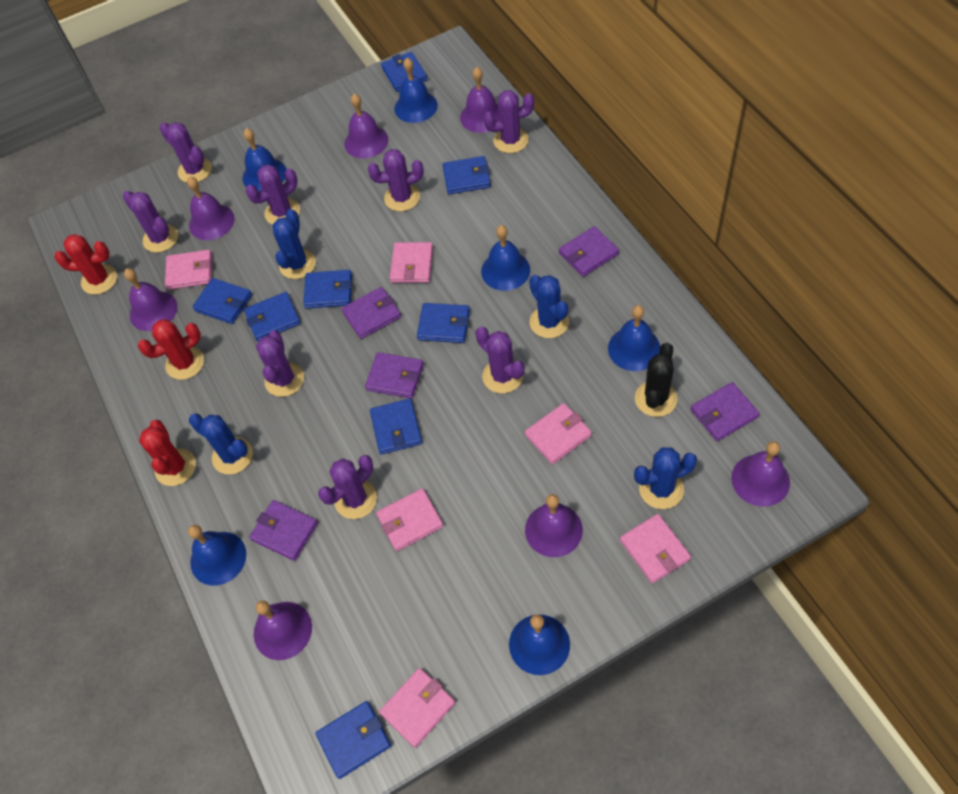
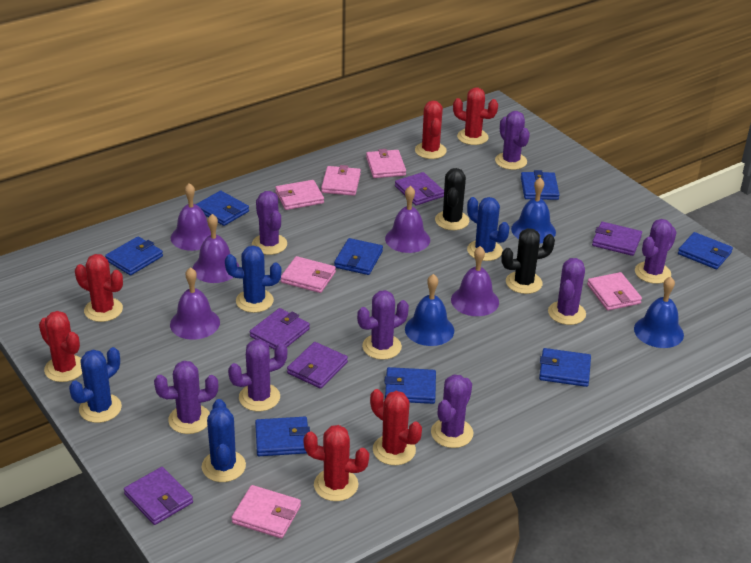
black cactus: 1 -> 2
blue bell: 6 -> 3
purple bell: 7 -> 5
red cactus: 3 -> 6

